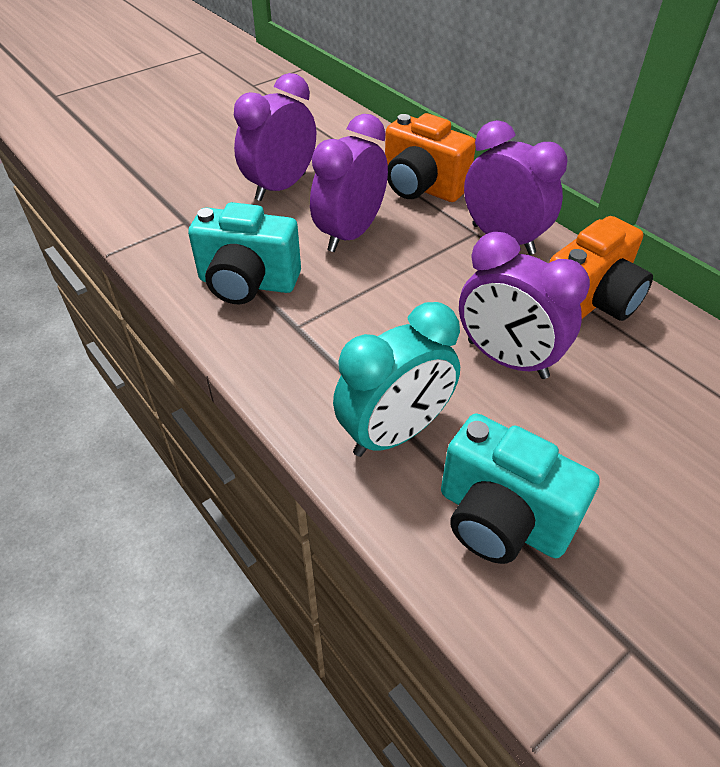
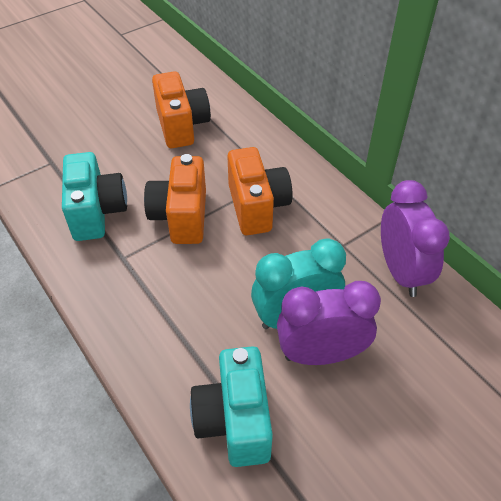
orange camera: 2 -> 3
purple clock: 4 -> 2

